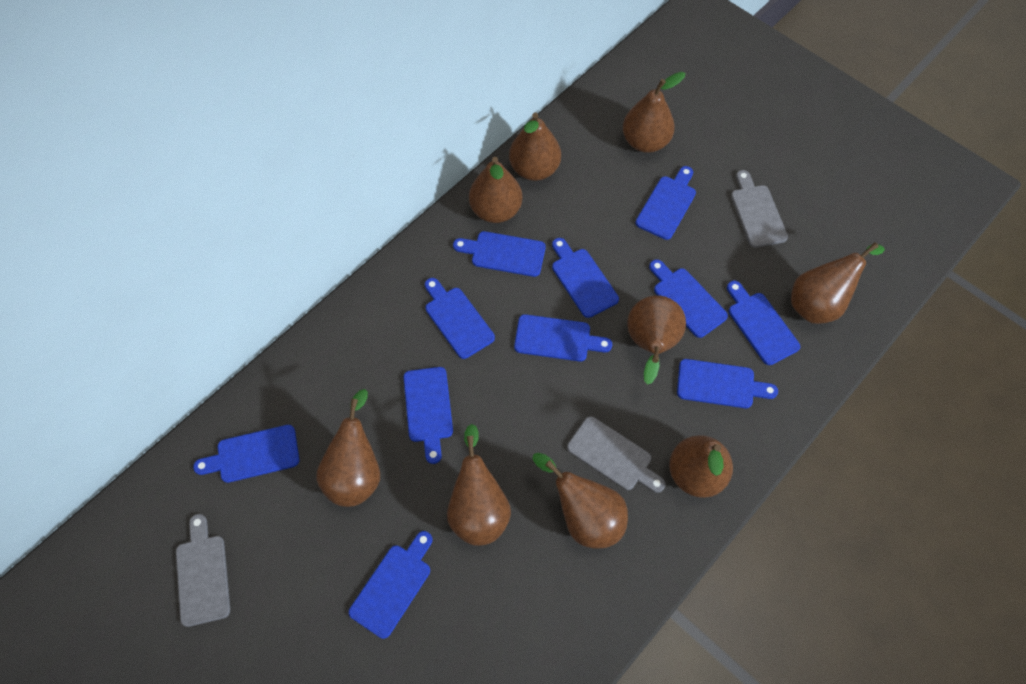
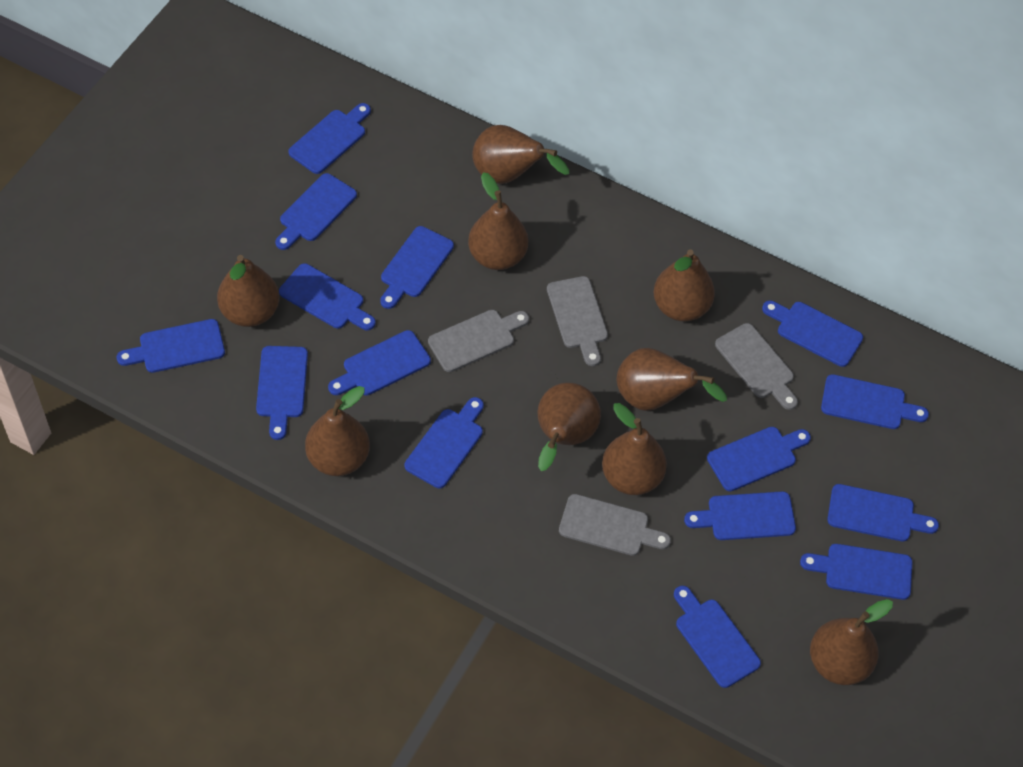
blue cutting board: 11 -> 15
grey cutting board: 3 -> 4

